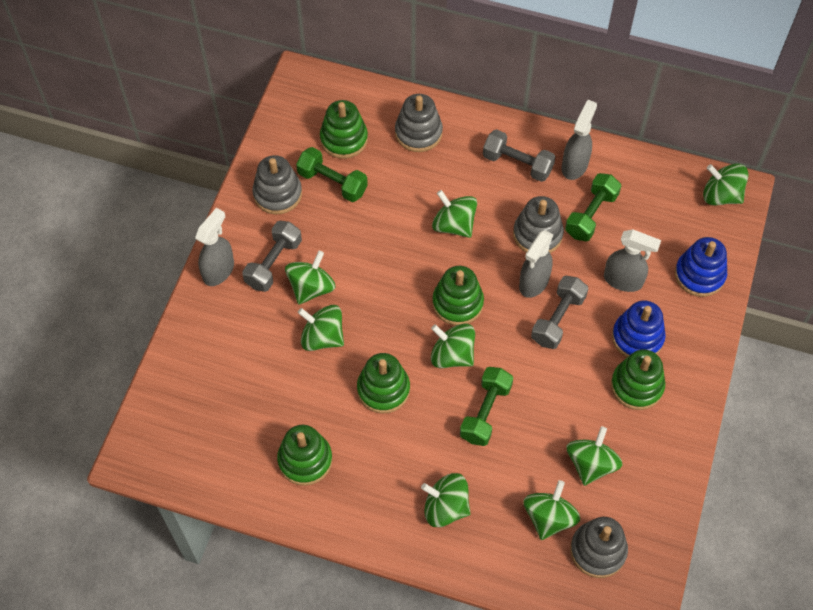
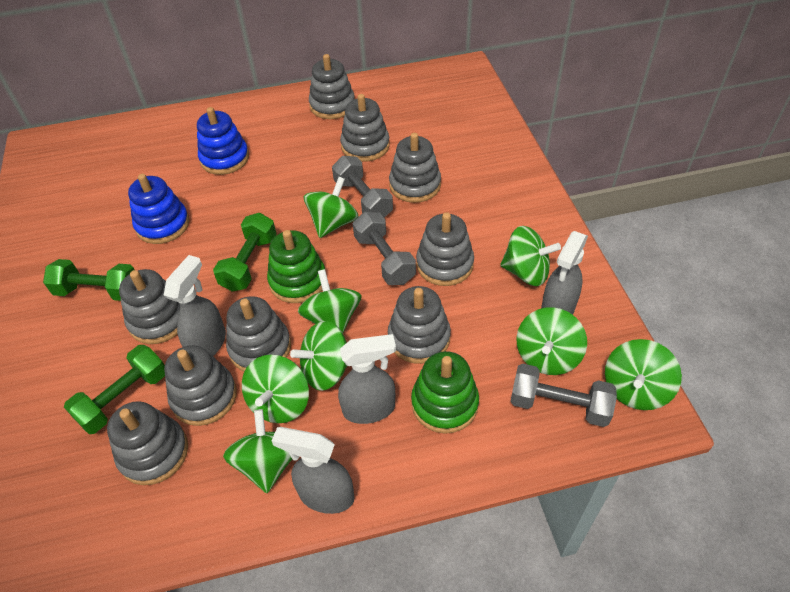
green stacking toy: 5 -> 2
grey stacking toy: 4 -> 9

